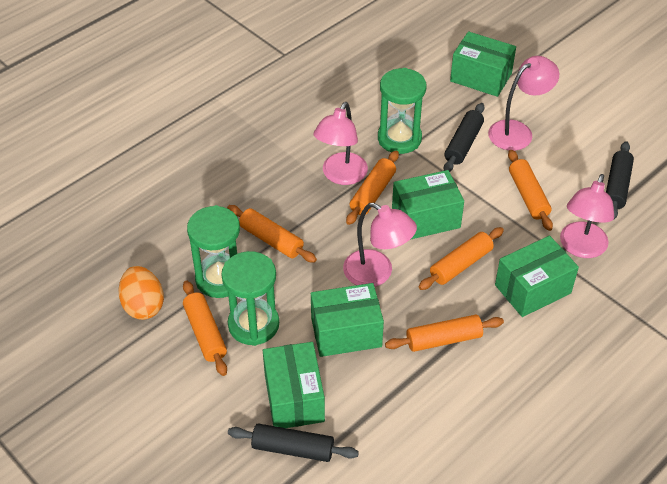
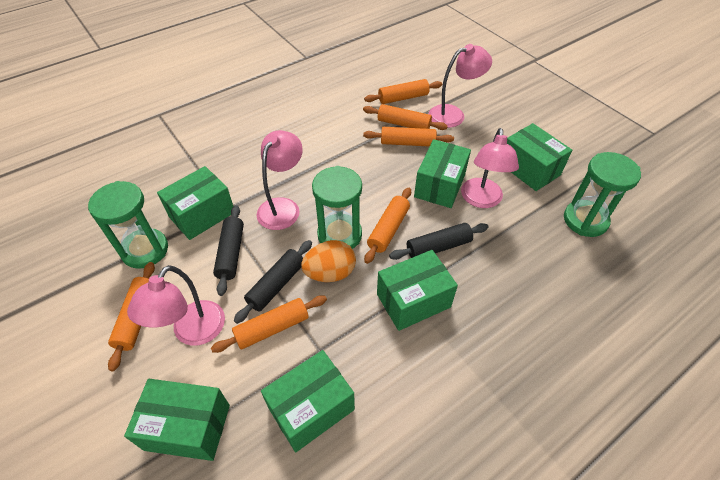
green box: 5 -> 6

